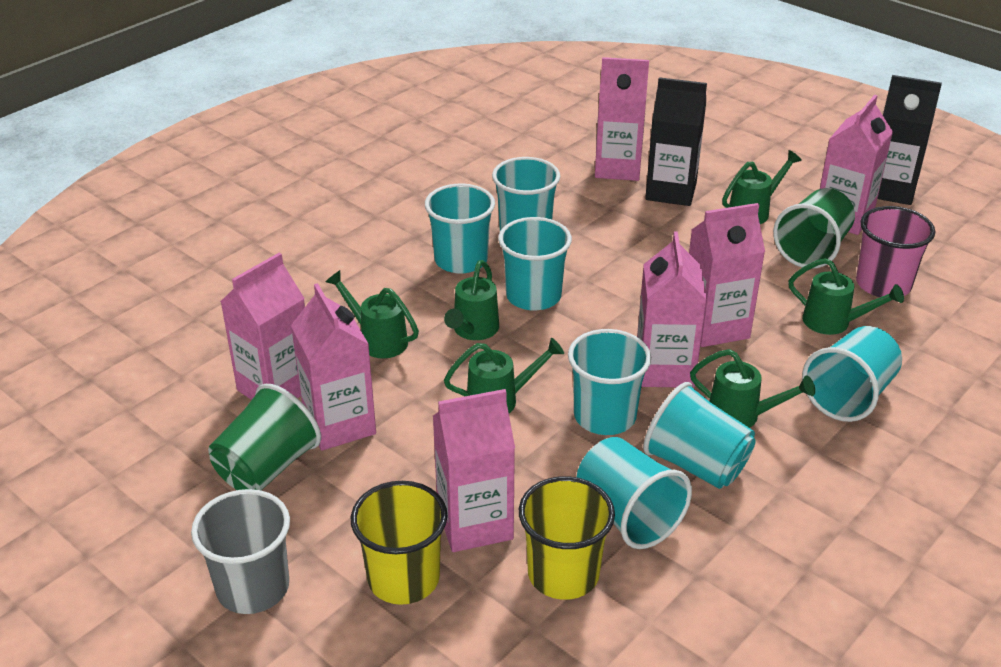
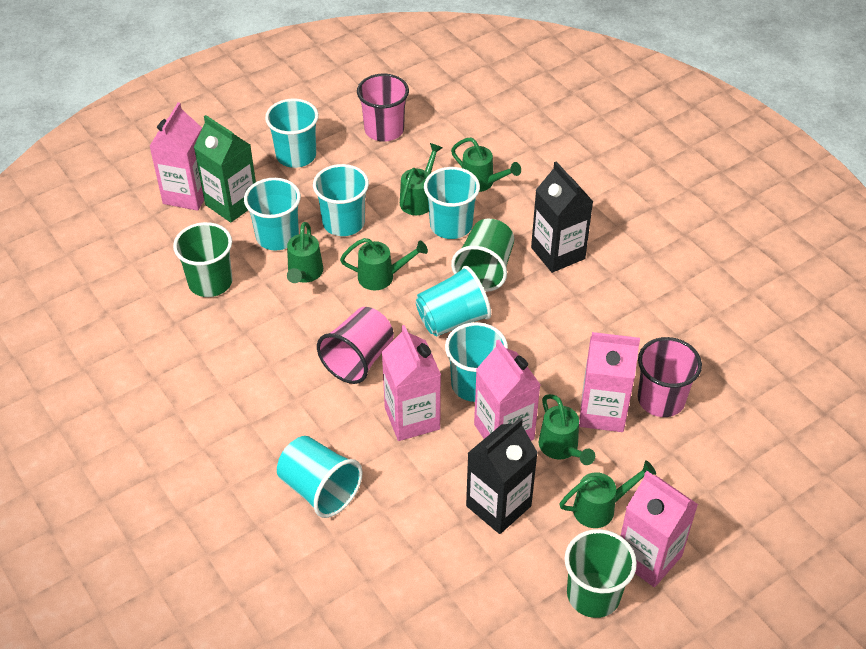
green carton: 0 -> 1
green cup: 2 -> 3
grey cup: 1 -> 0
pink carton: 7 -> 5
pink cup: 1 -> 3
yellow cup: 2 -> 0

